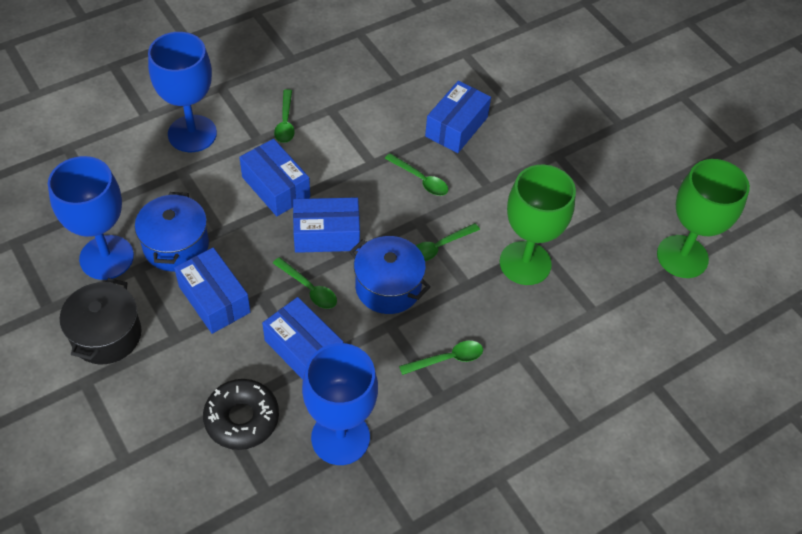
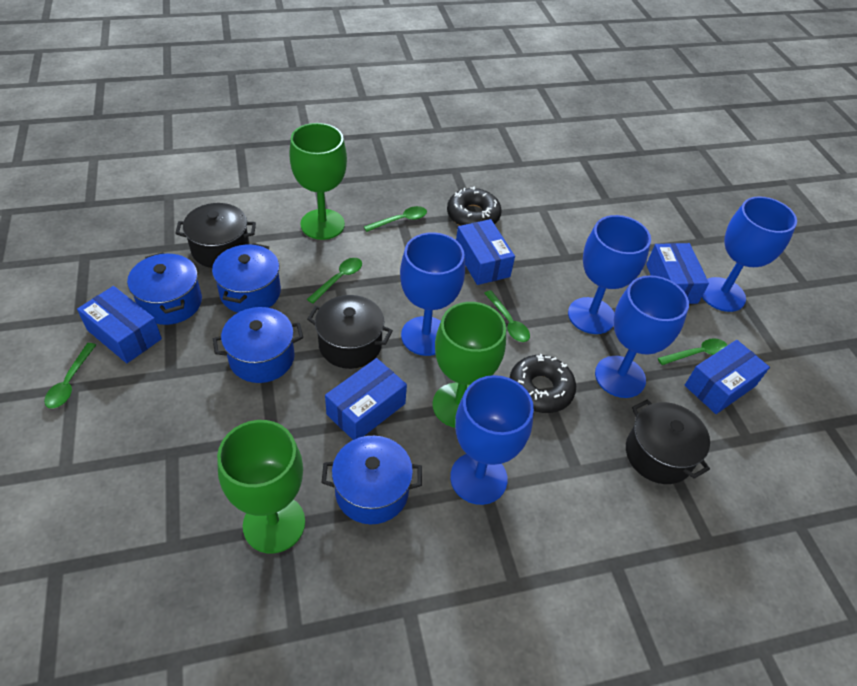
black donut: 1 -> 2
black pot: 1 -> 3
blue goblet: 3 -> 5
blue pot: 2 -> 4
green goblet: 2 -> 3

